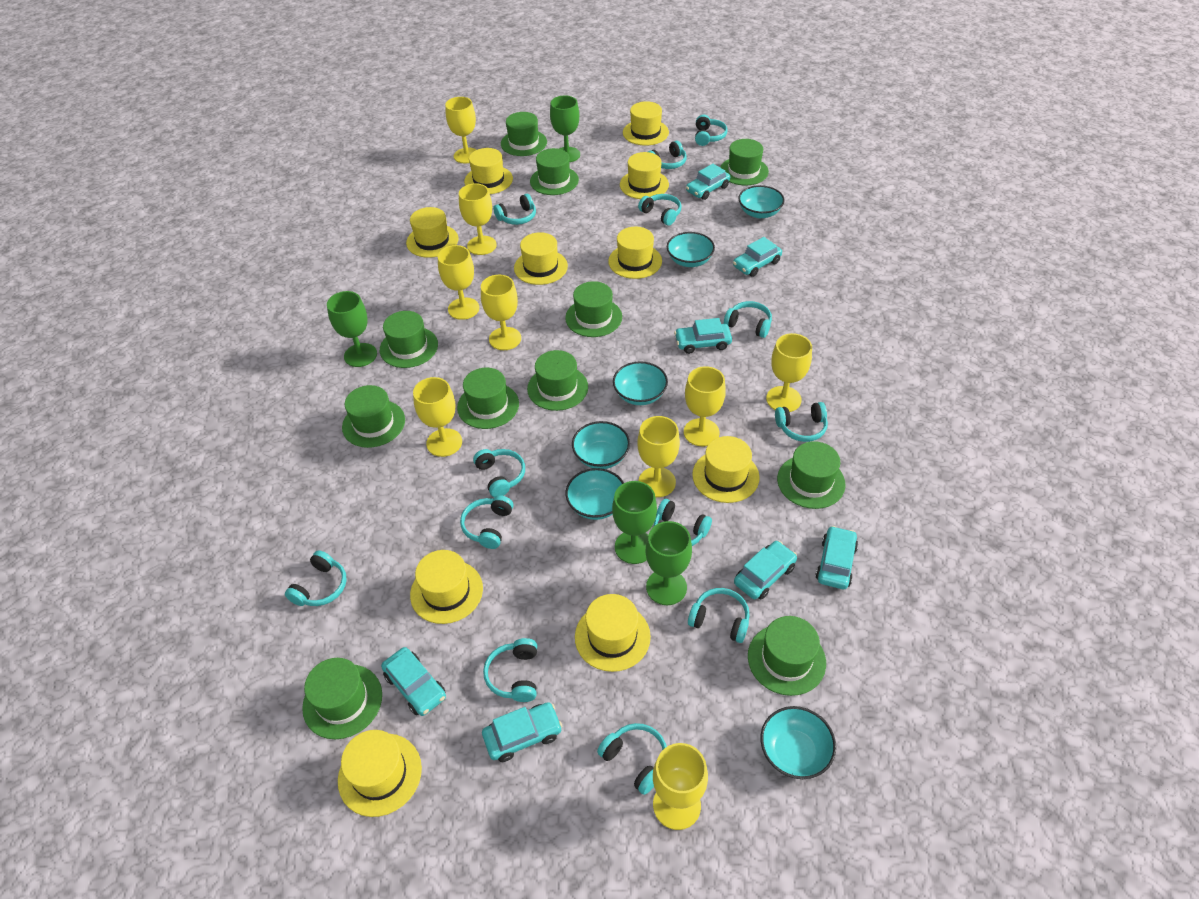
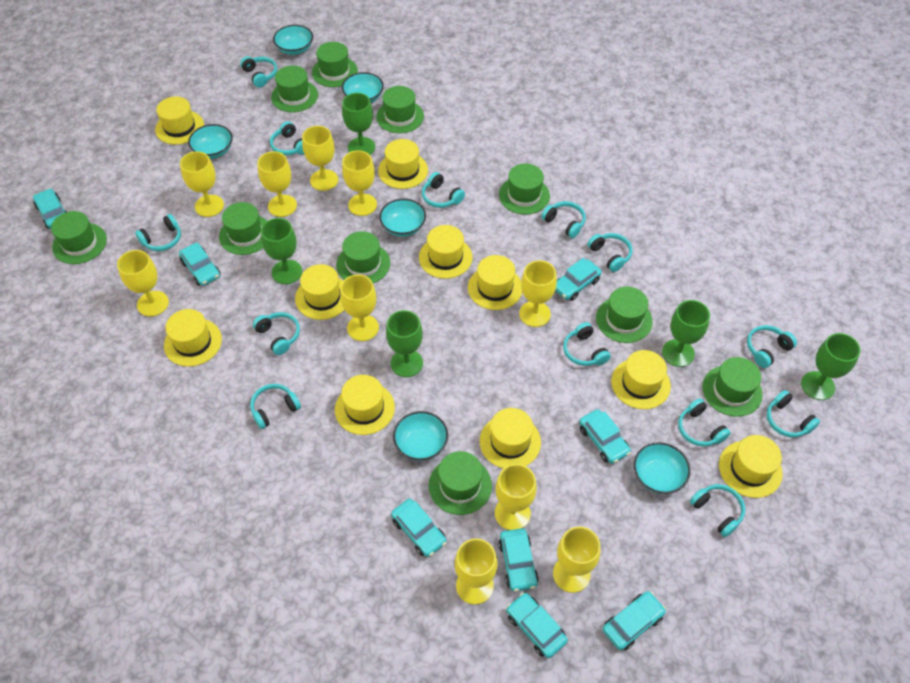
green goblet: 4 -> 5
green hat: 11 -> 10
turquoise car: 7 -> 8
yellow goblet: 9 -> 10

